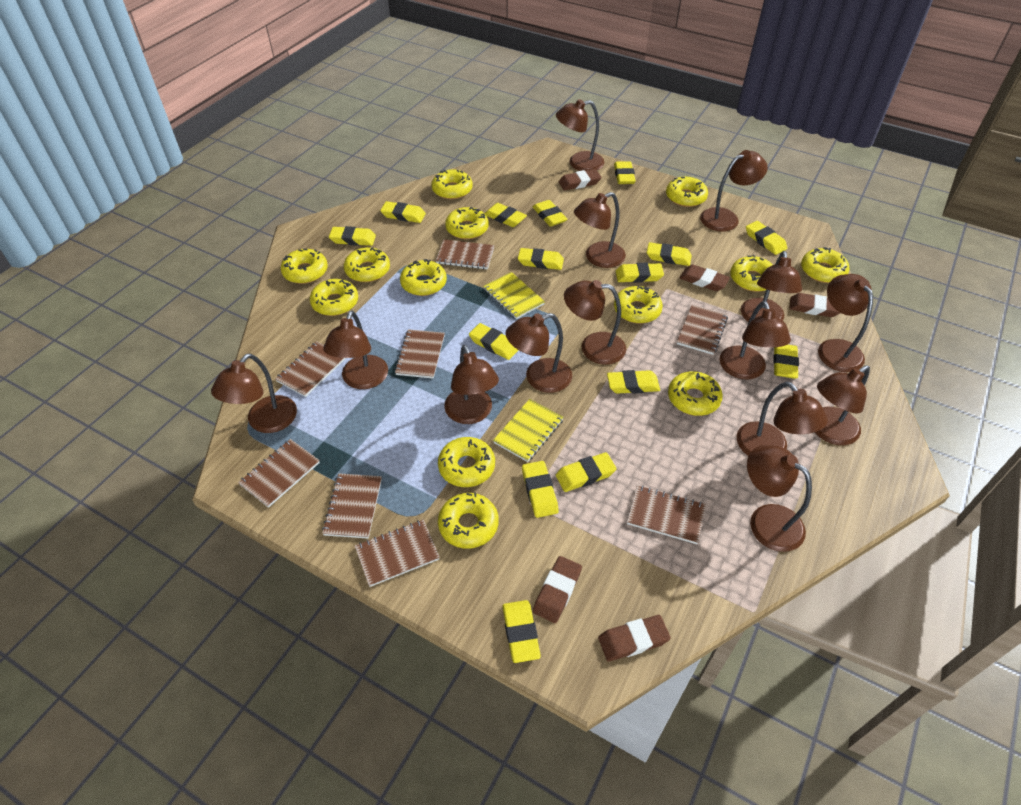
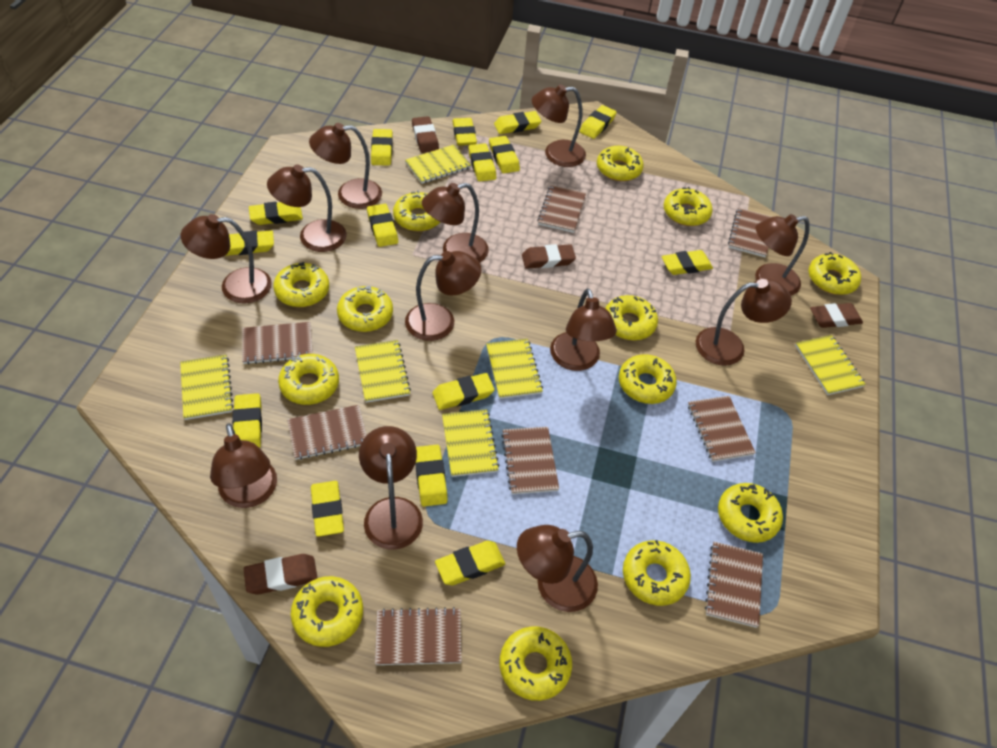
brown eraser: 5 -> 4
brown lamp: 14 -> 12
yellow notebook: 2 -> 6

